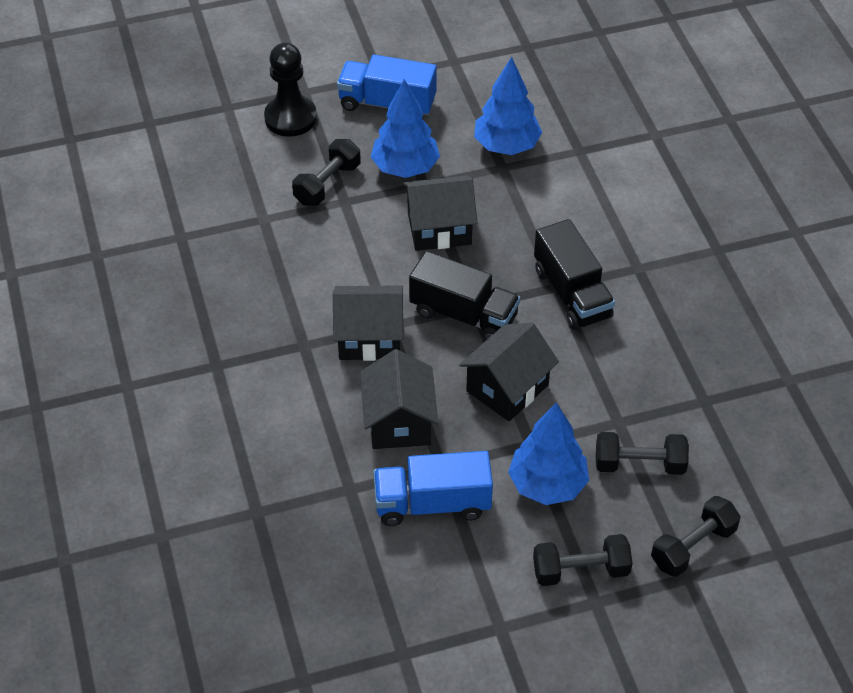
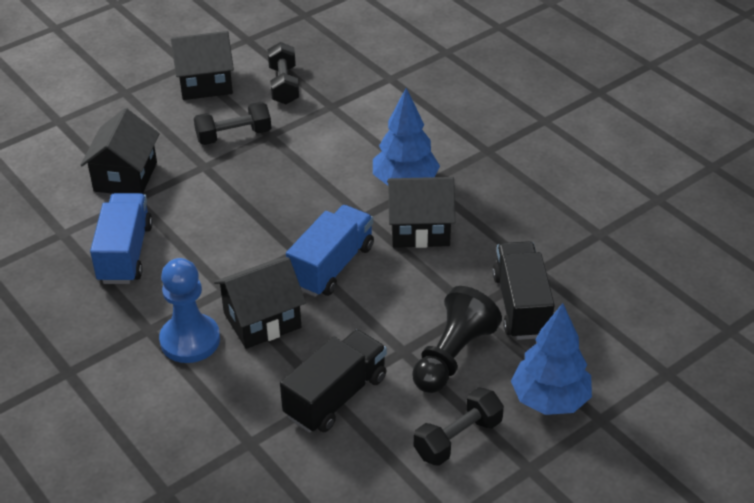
black dumbbell: 4 -> 3
blue pawn: 0 -> 1
blue tree: 3 -> 2

